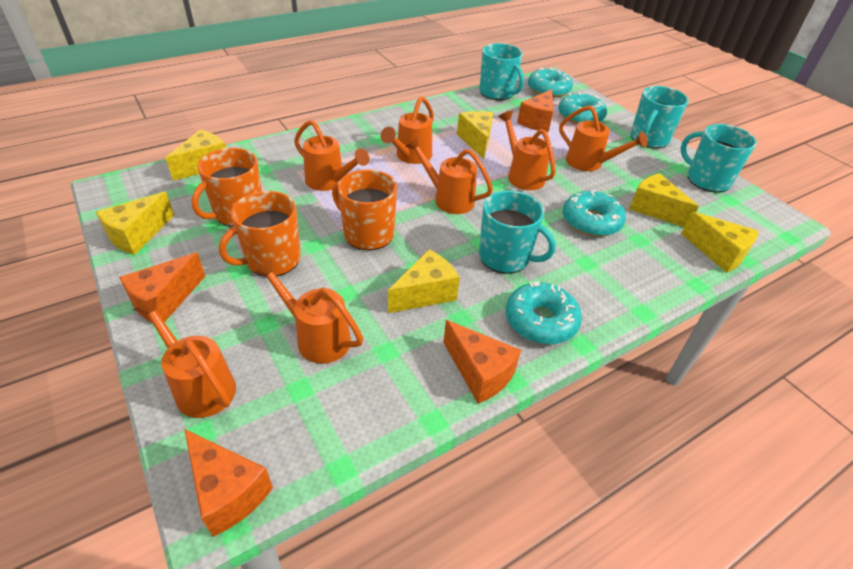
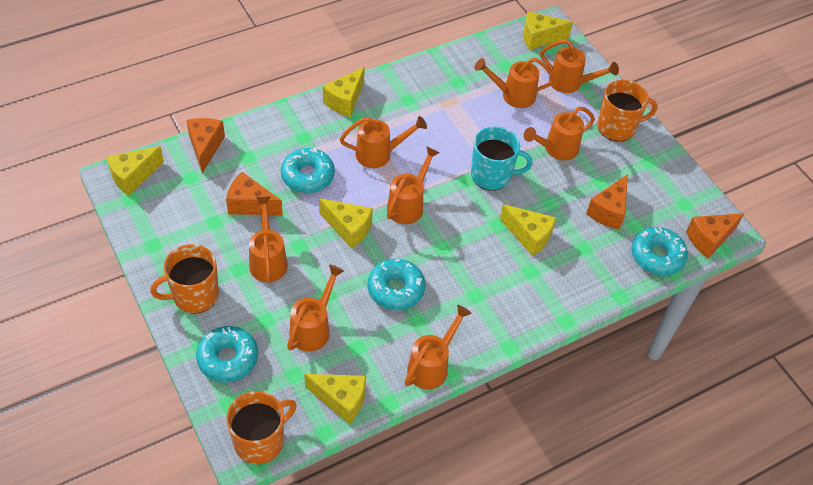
orange watering can: 7 -> 8
turquoise mug: 4 -> 1

